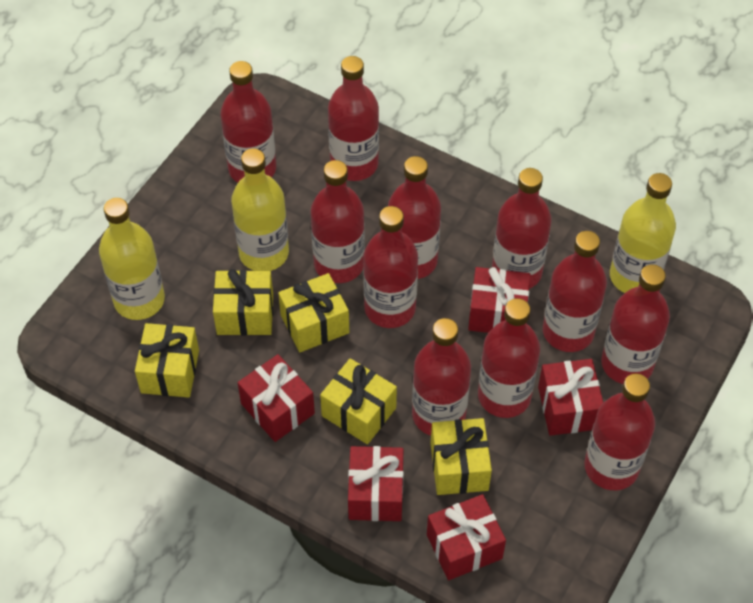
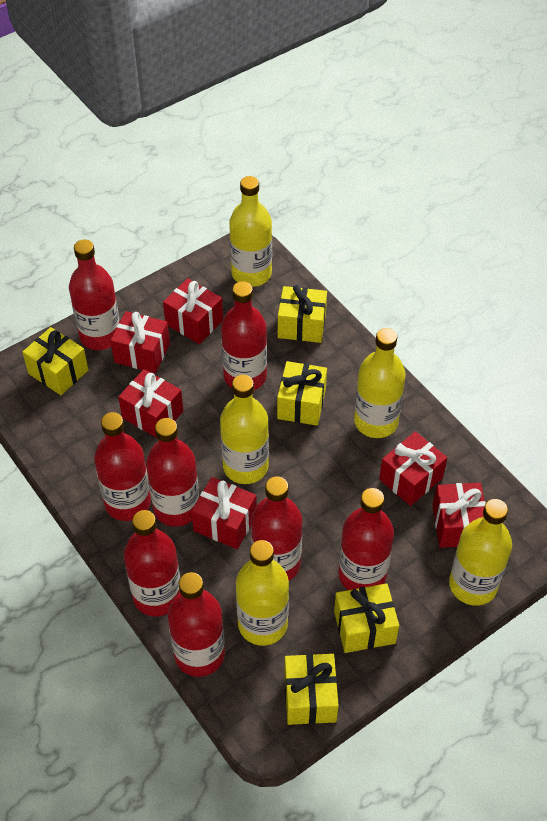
red bottle: 11 -> 8
red gift: 5 -> 6
yellow bottle: 3 -> 5

